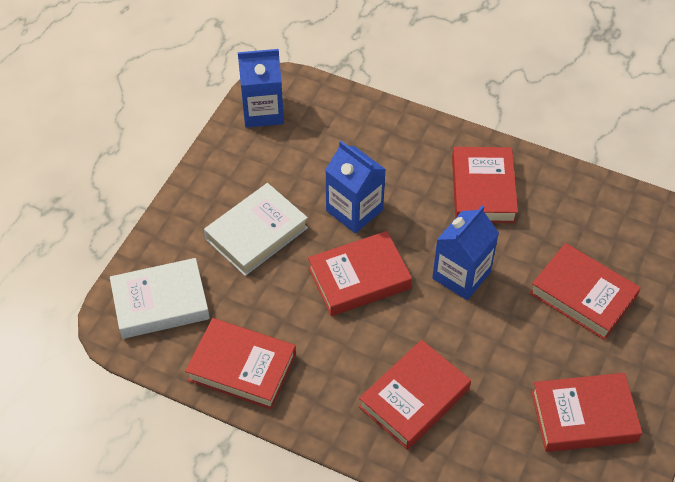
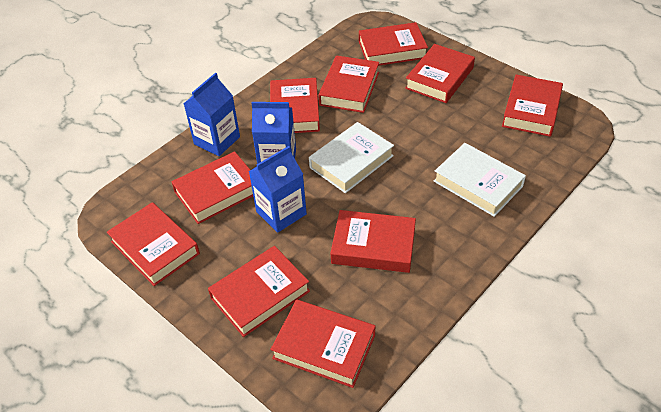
red book: 6 -> 10

